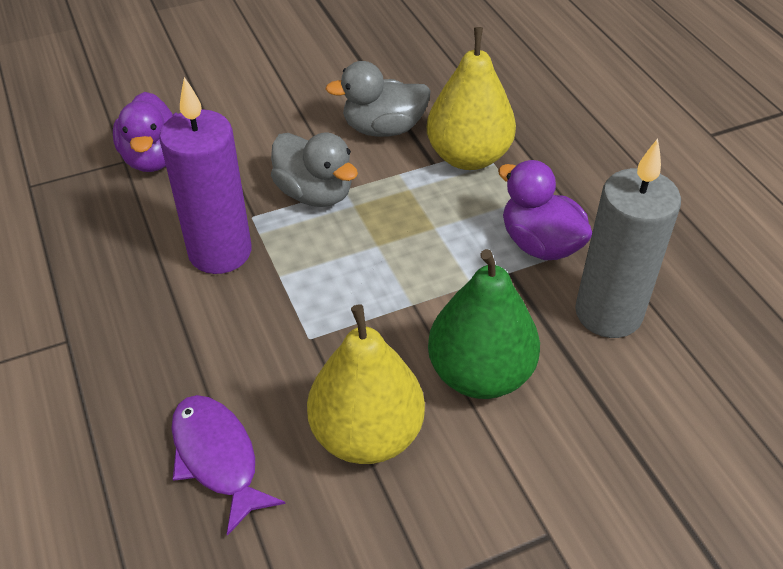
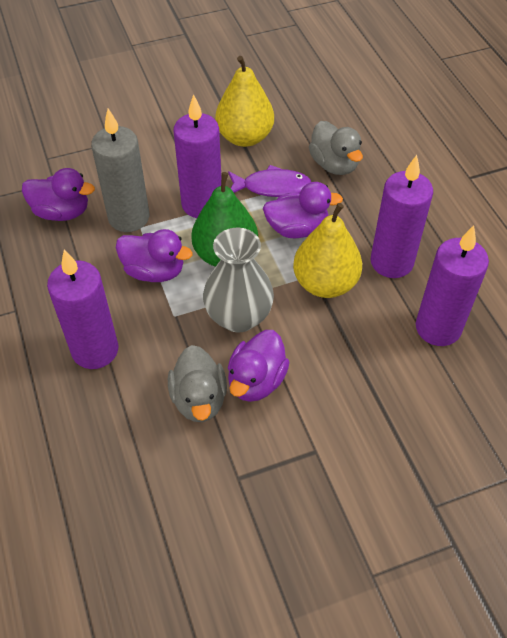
grey vase: 0 -> 1
purple candle: 1 -> 4
purple duck: 2 -> 4

